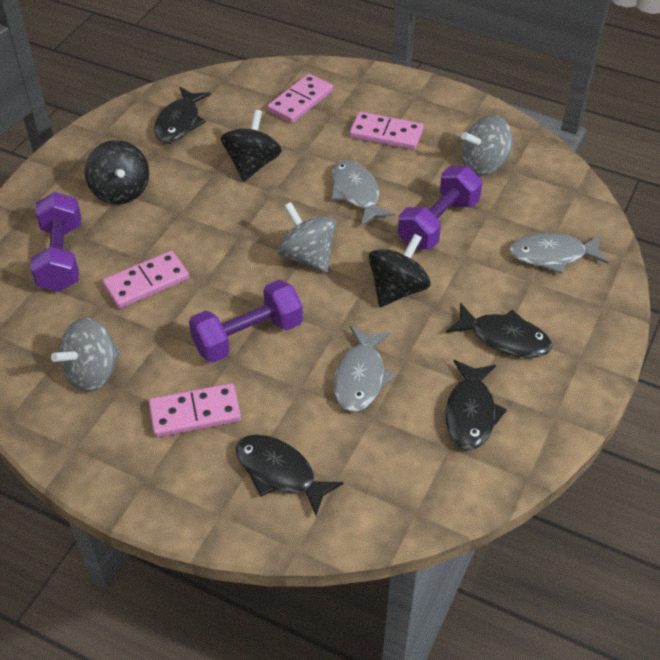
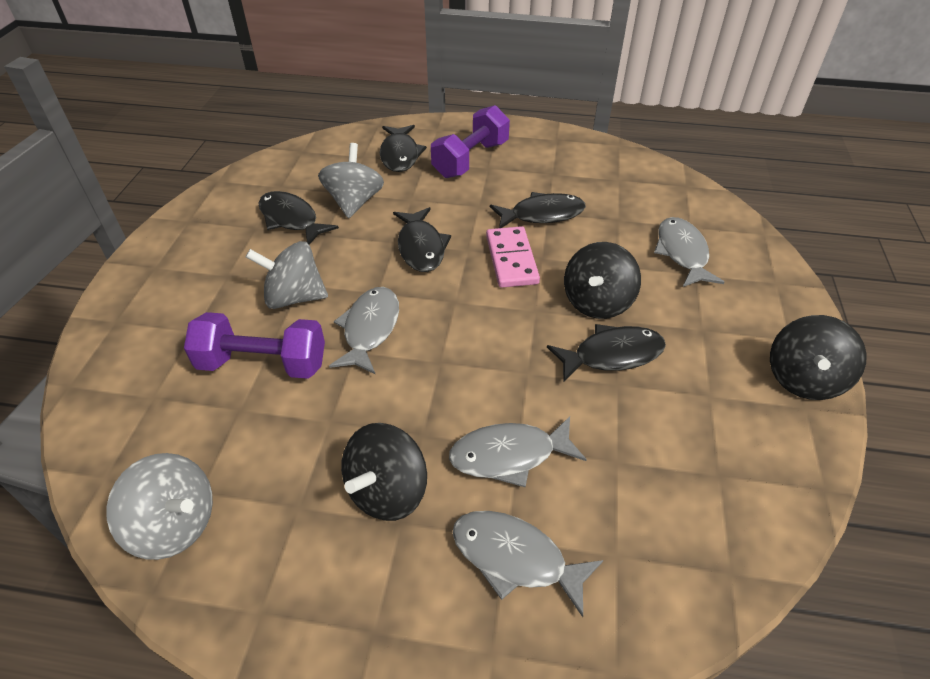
black fish: 4 -> 5
grey fish: 3 -> 4
pink domino: 4 -> 1
purple dumbbell: 3 -> 2

